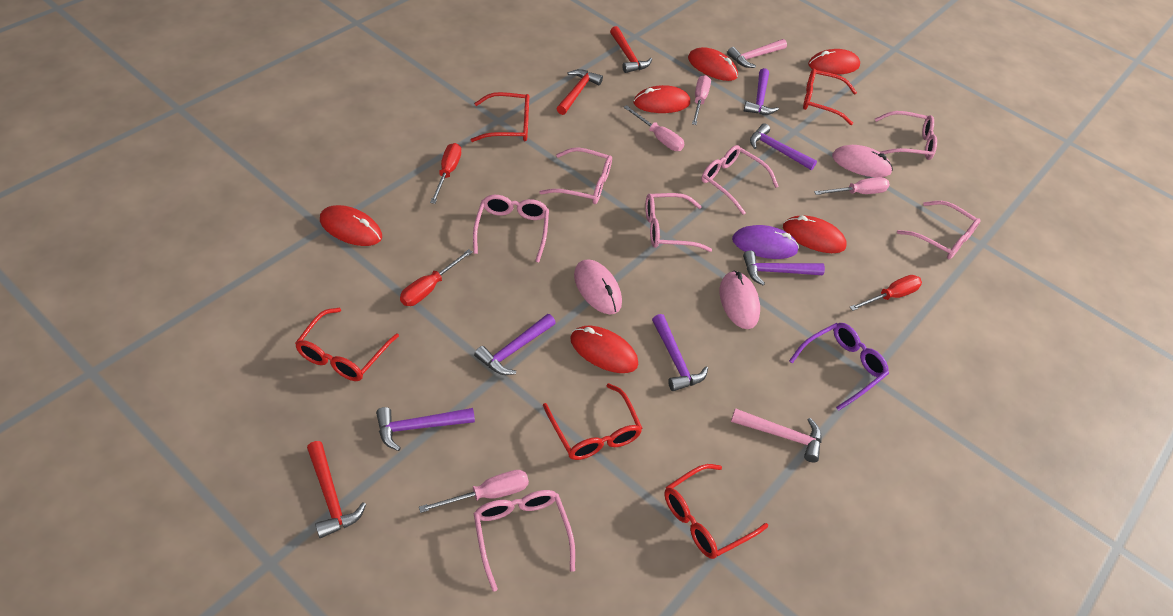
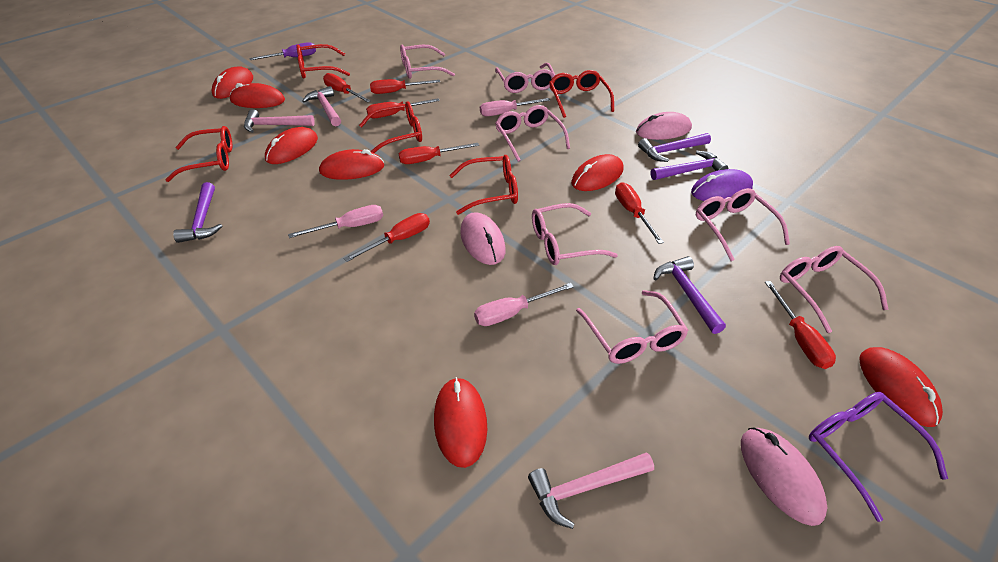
pink hammer: 2 -> 3
pink screwdriver: 4 -> 3
purple hammer: 6 -> 4
purple screwdriver: 0 -> 1
red hammer: 3 -> 0
red mouse: 6 -> 7
red screwdriver: 3 -> 7

